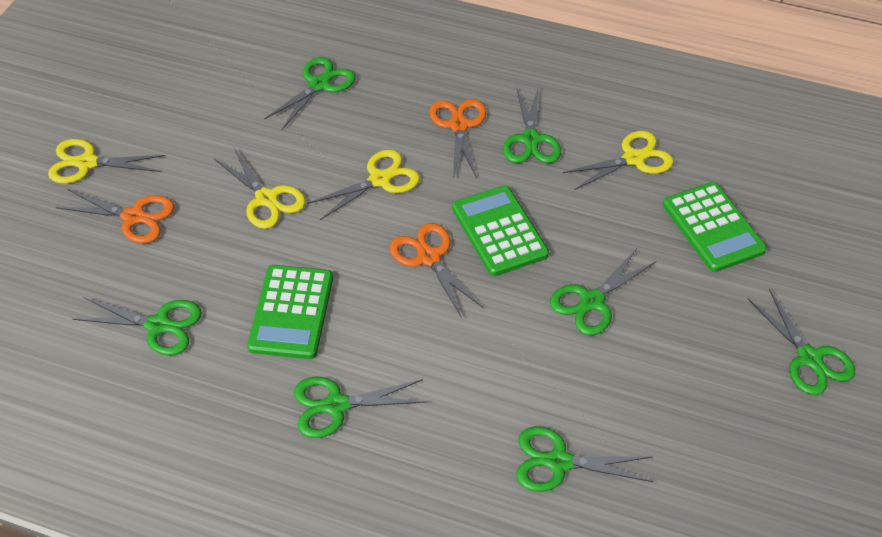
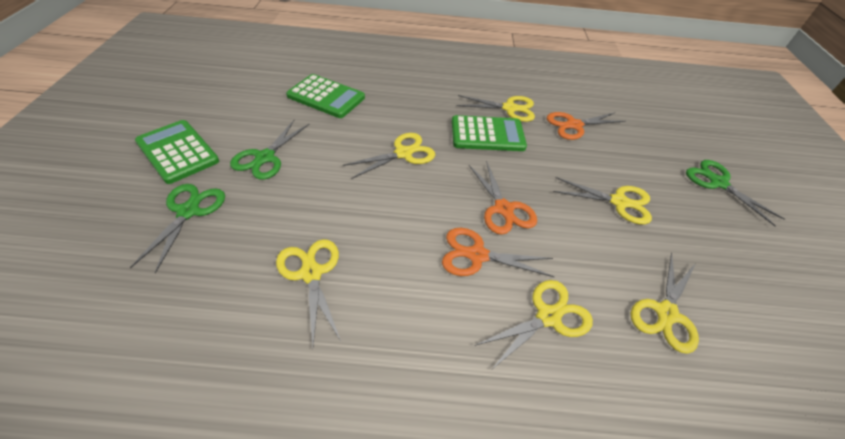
green scissors: 7 -> 3
yellow scissors: 4 -> 6

